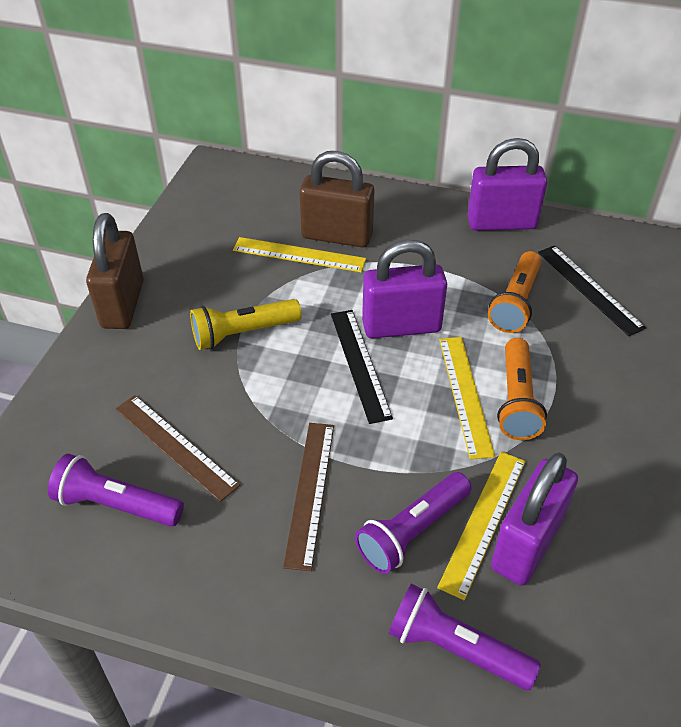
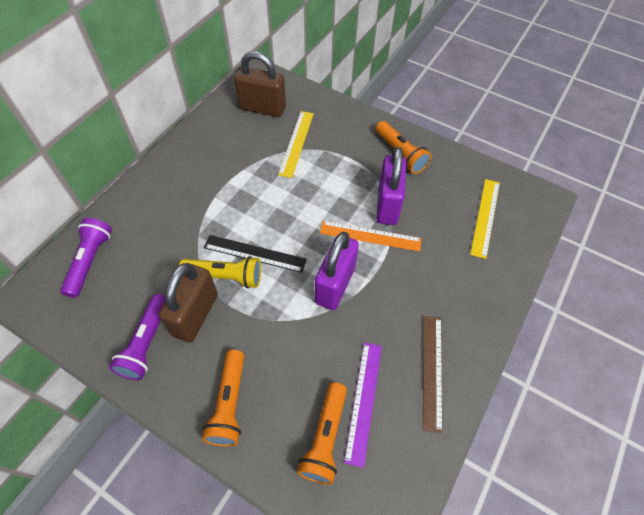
black ruler: 2 -> 1
brown ruler: 2 -> 1
orange flashlight: 2 -> 3
orange ruler: 0 -> 1
purple flashlight: 3 -> 2
purple padlock: 3 -> 2
purple ruler: 0 -> 1
yellow ruler: 3 -> 2

